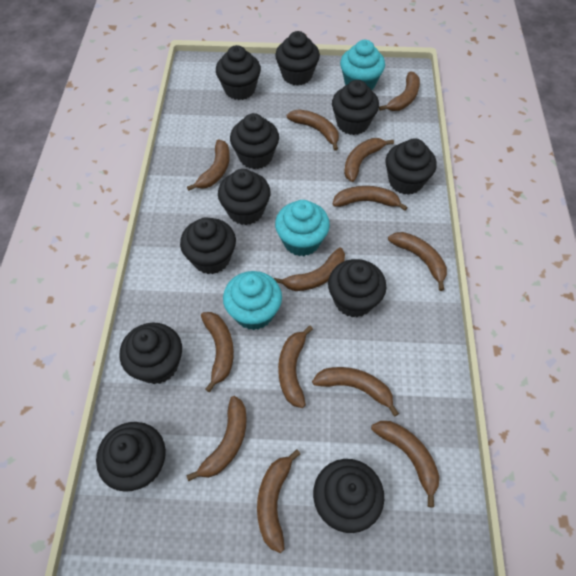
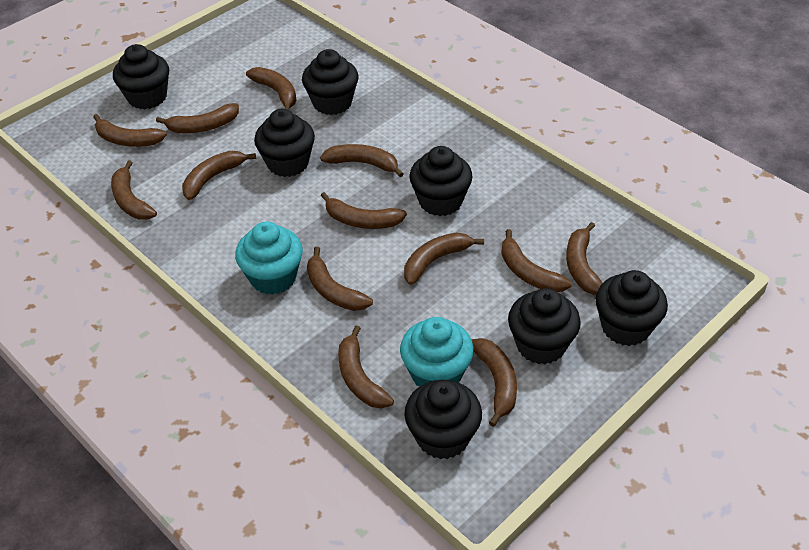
black cupcake: 11 -> 7
turquoise cupcake: 3 -> 2

